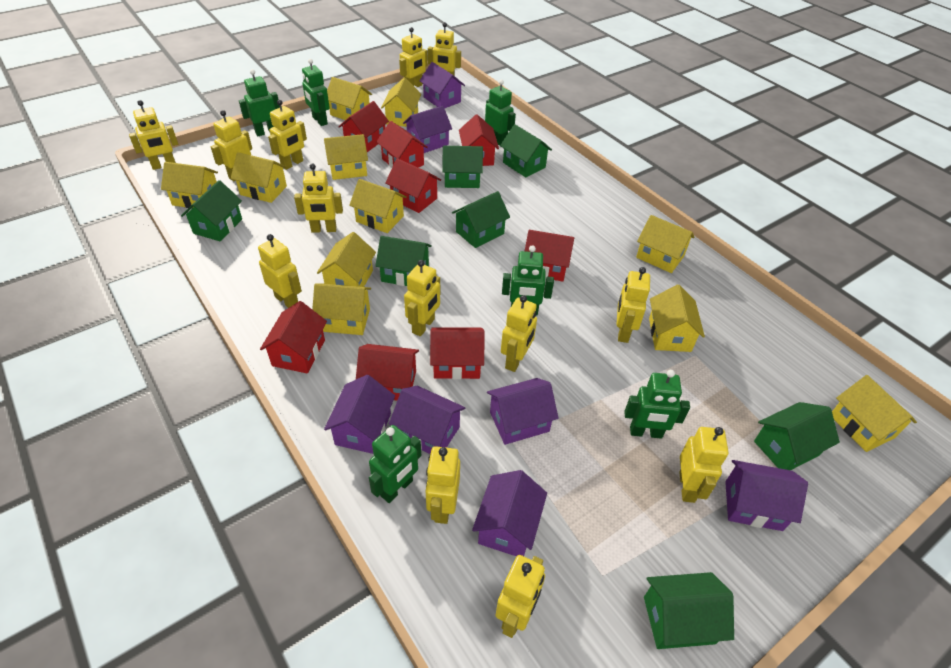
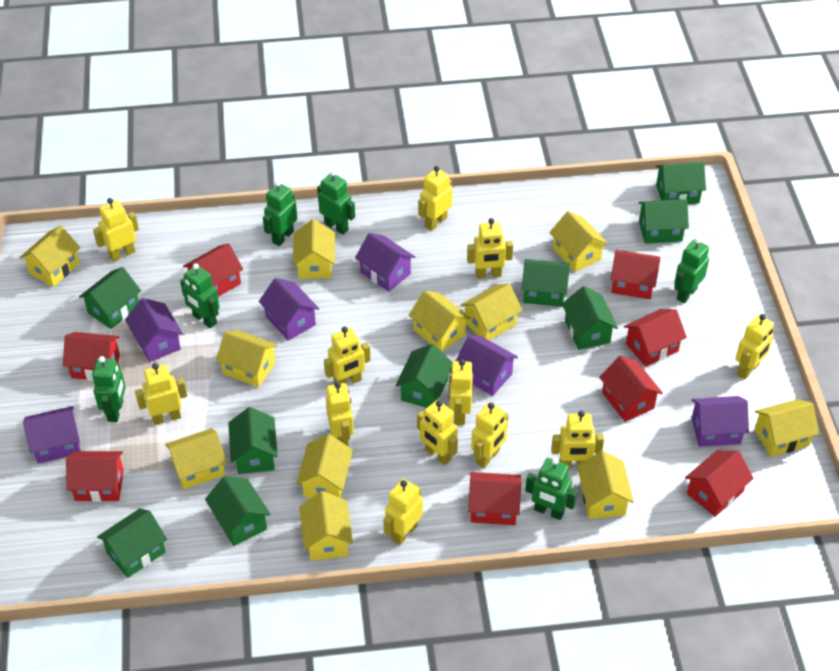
green house: 7 -> 9
purple house: 7 -> 6
yellow robot: 13 -> 12

